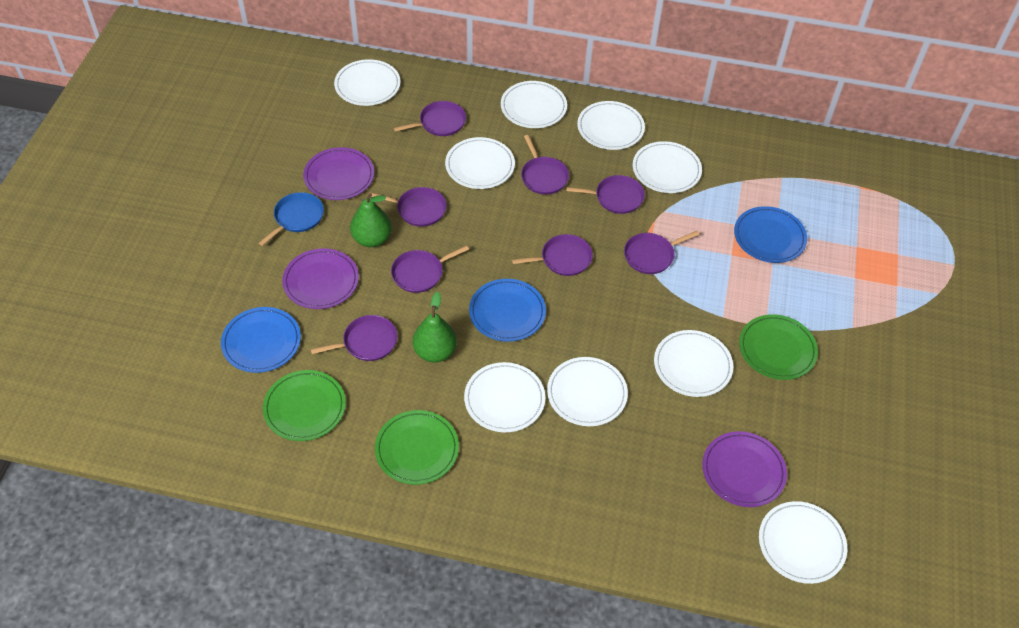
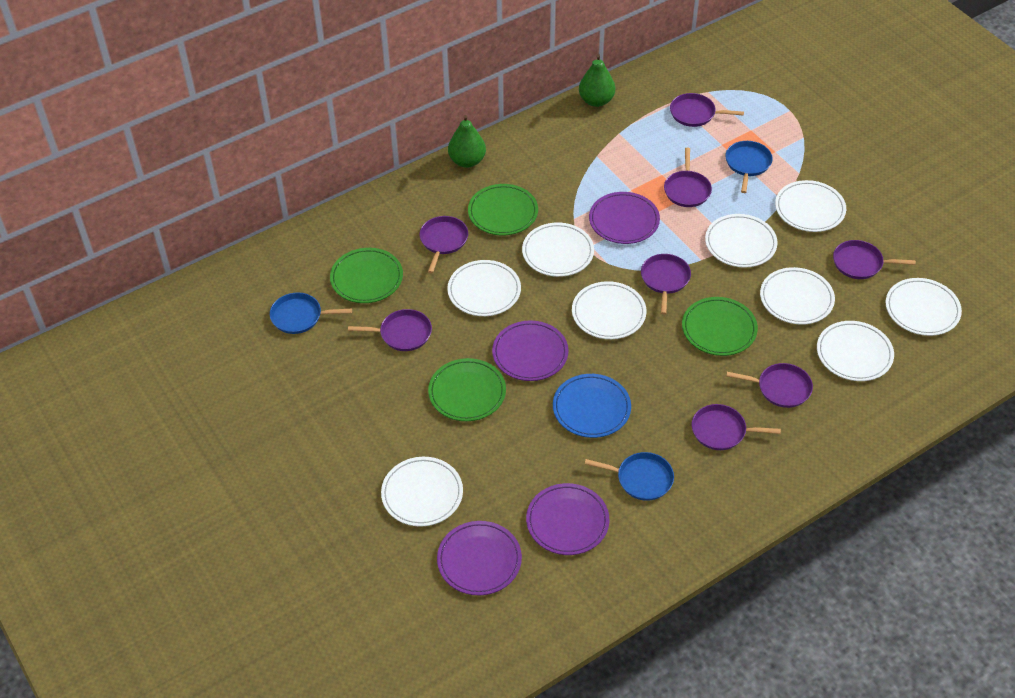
blue pan: 1 -> 3
blue plate: 3 -> 1
green plate: 3 -> 4
purple plate: 3 -> 4

